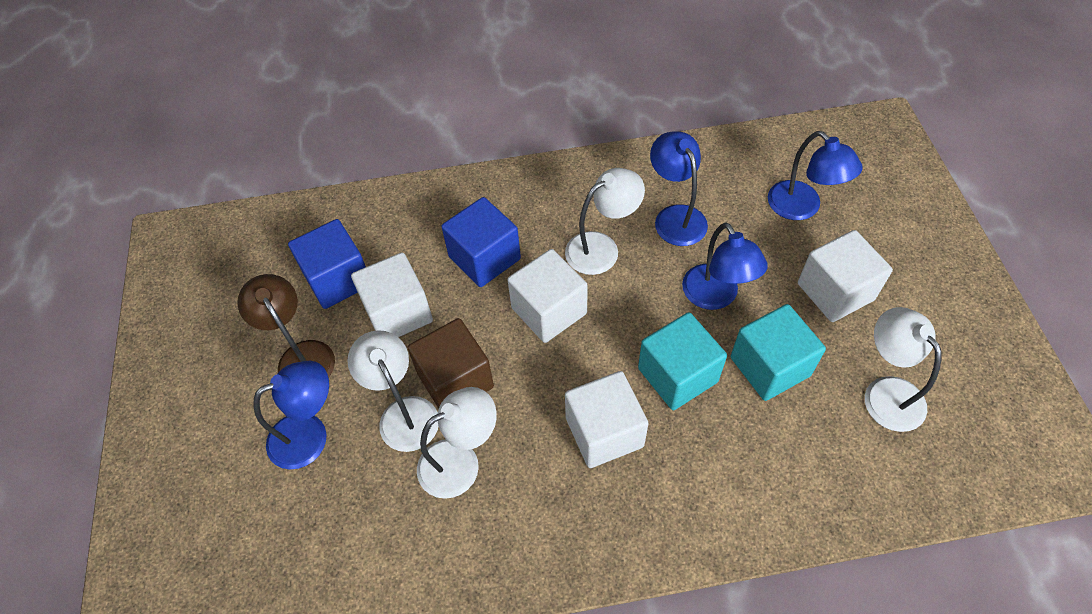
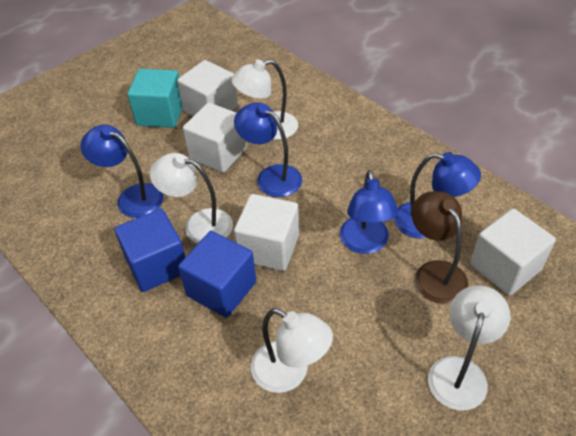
brown cube: 1 -> 0
turquoise cube: 2 -> 1

